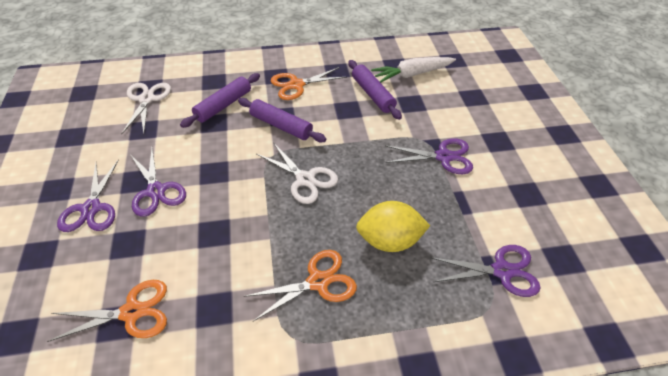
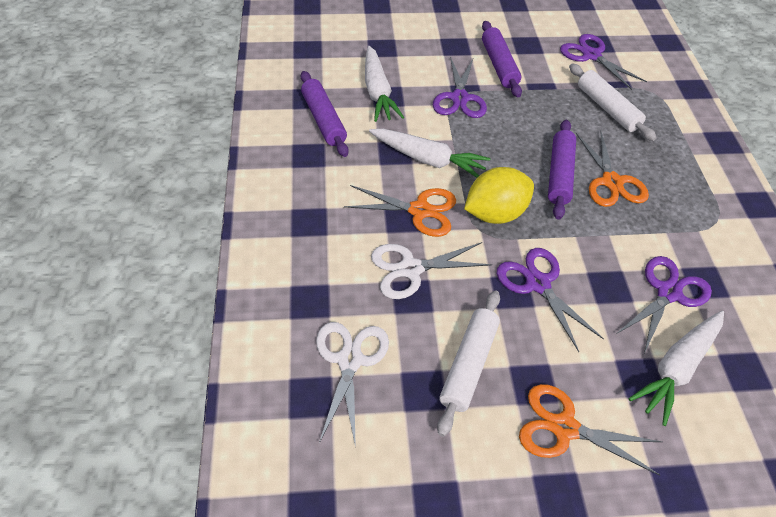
white carrot: 1 -> 3
white rolling pin: 0 -> 2

